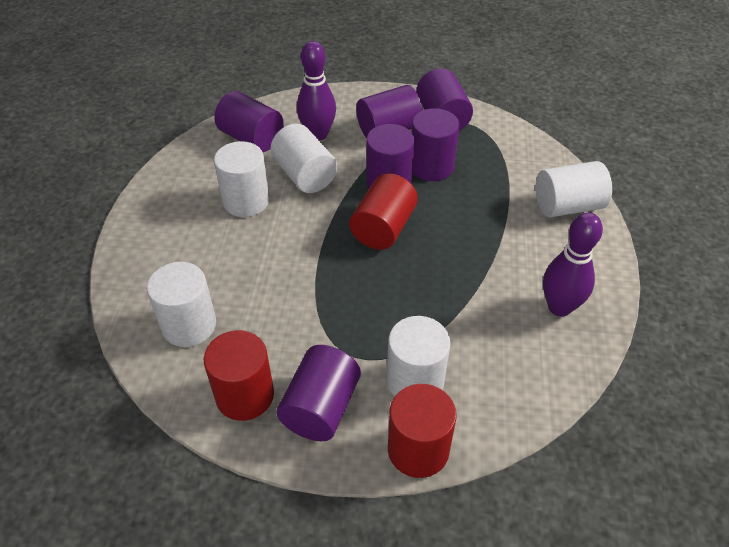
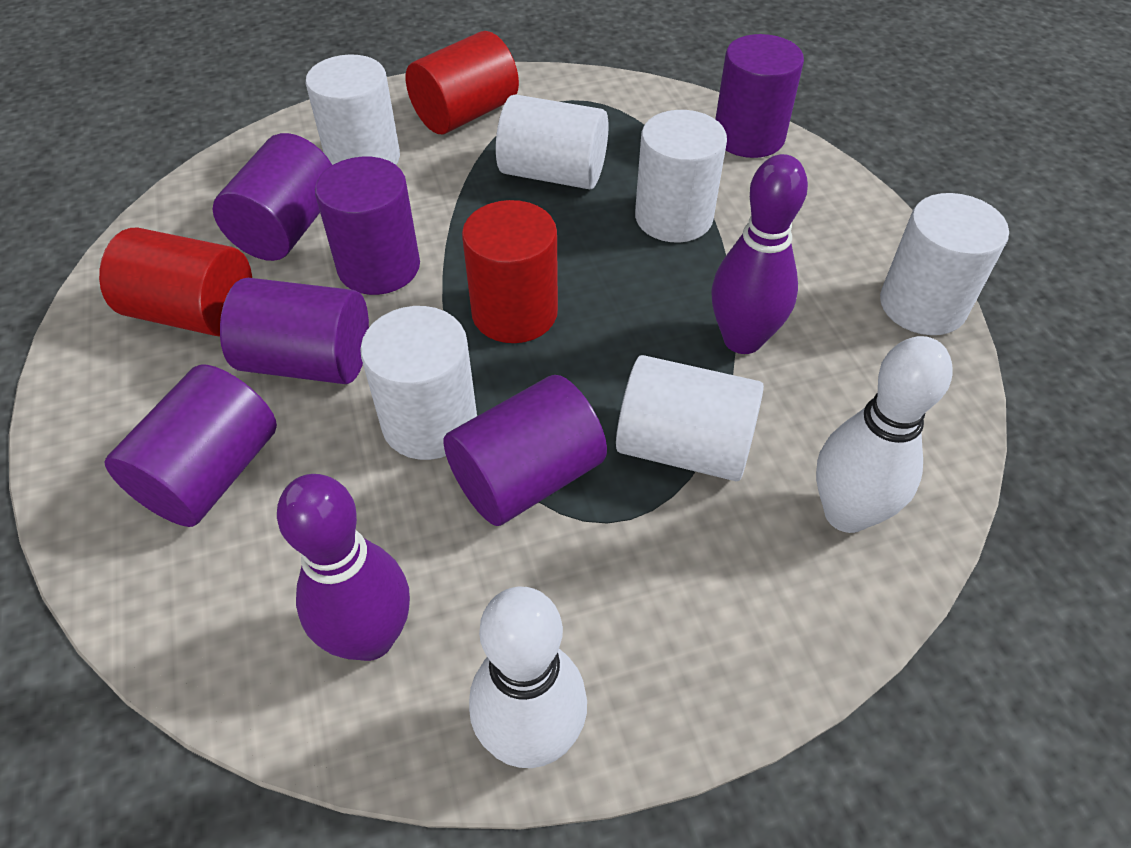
white bowling pin: 0 -> 2
white cylinder: 5 -> 6

